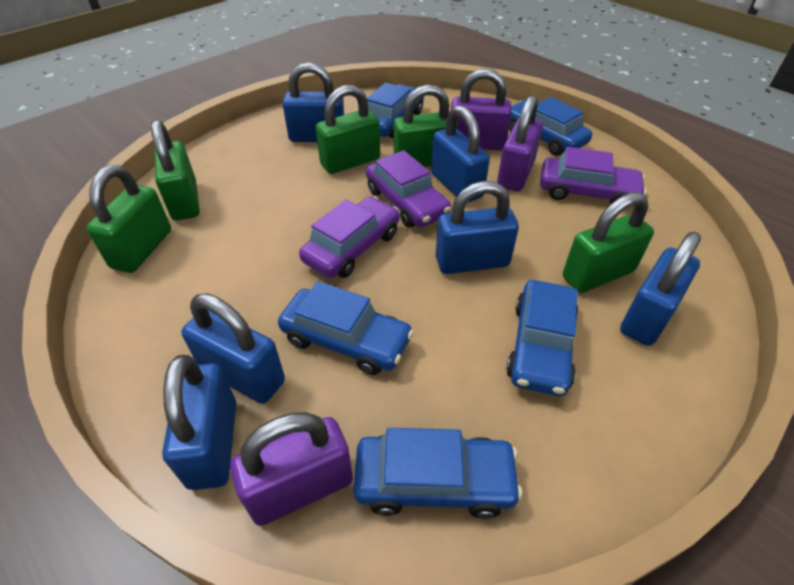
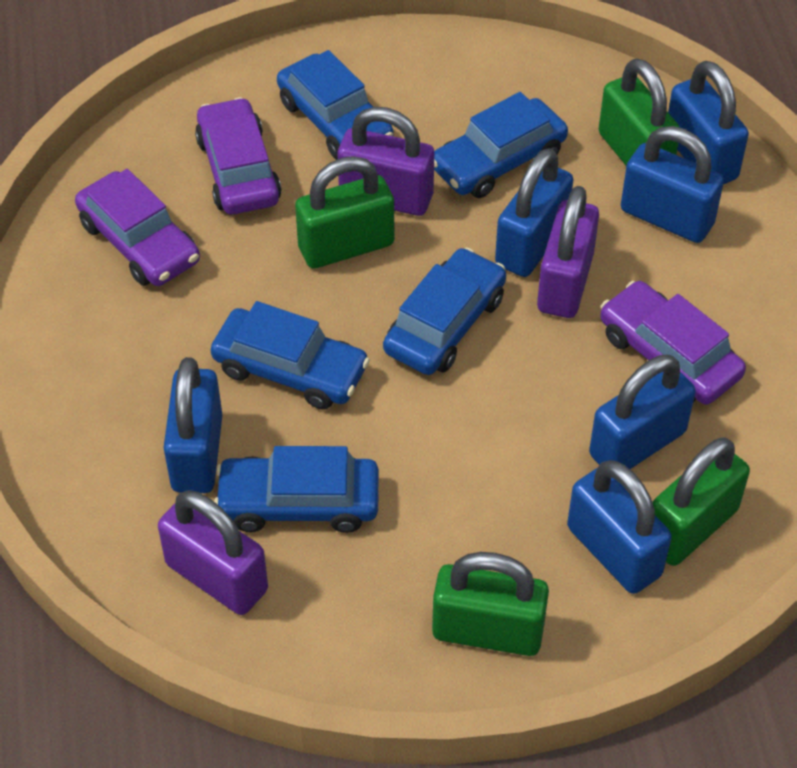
green padlock: 5 -> 4

